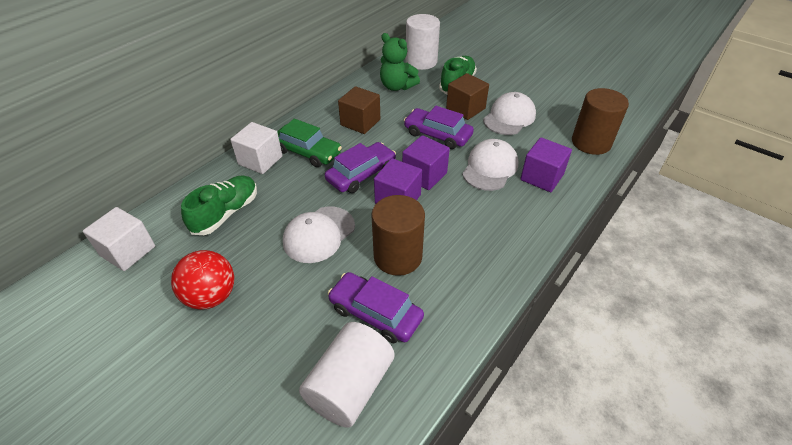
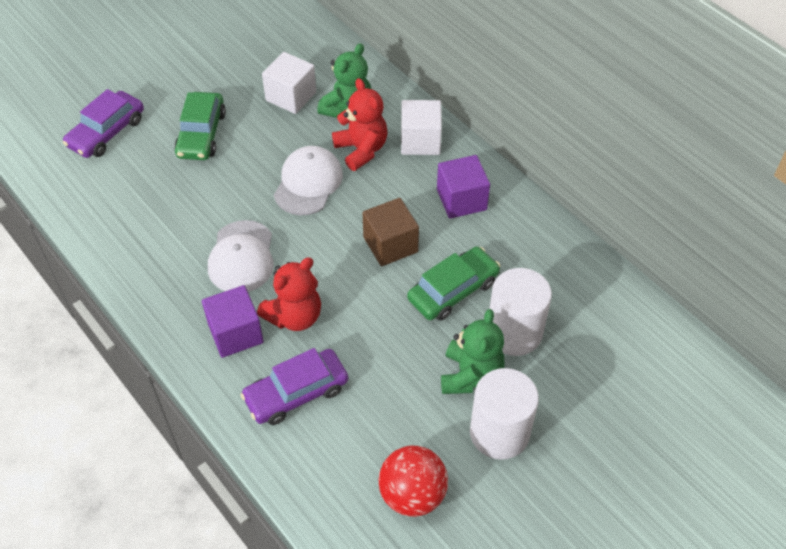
brown cube: 2 -> 1
brown cylinder: 2 -> 0
green car: 1 -> 2
green shoe: 2 -> 0
green teddy bear: 1 -> 2
purple car: 3 -> 2
purple cube: 3 -> 2
red teddy bear: 0 -> 2
white cap: 3 -> 2

